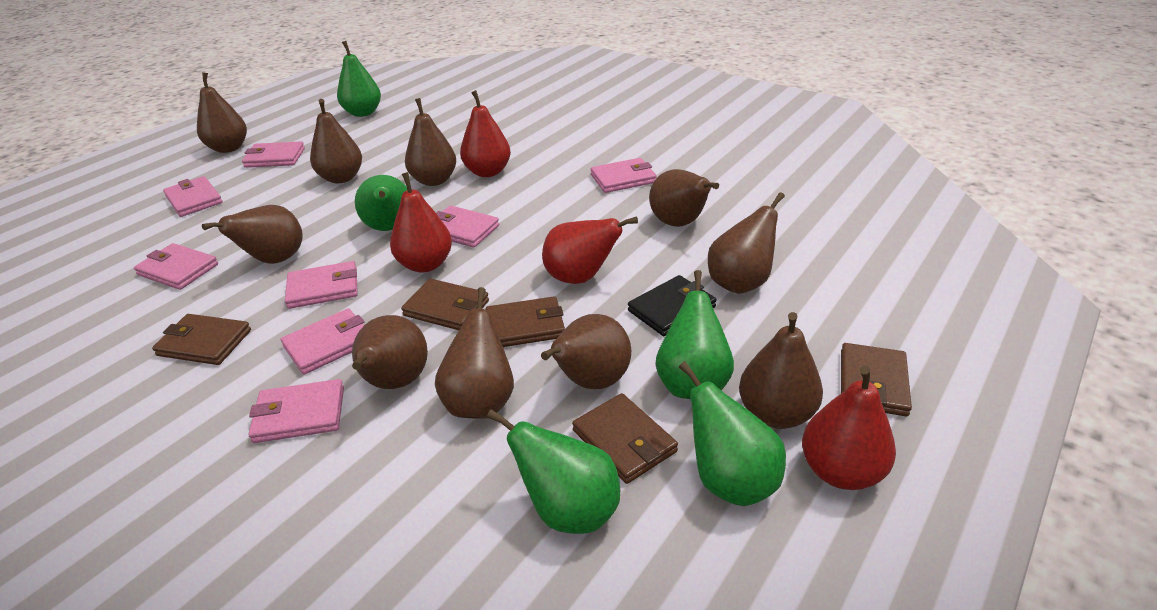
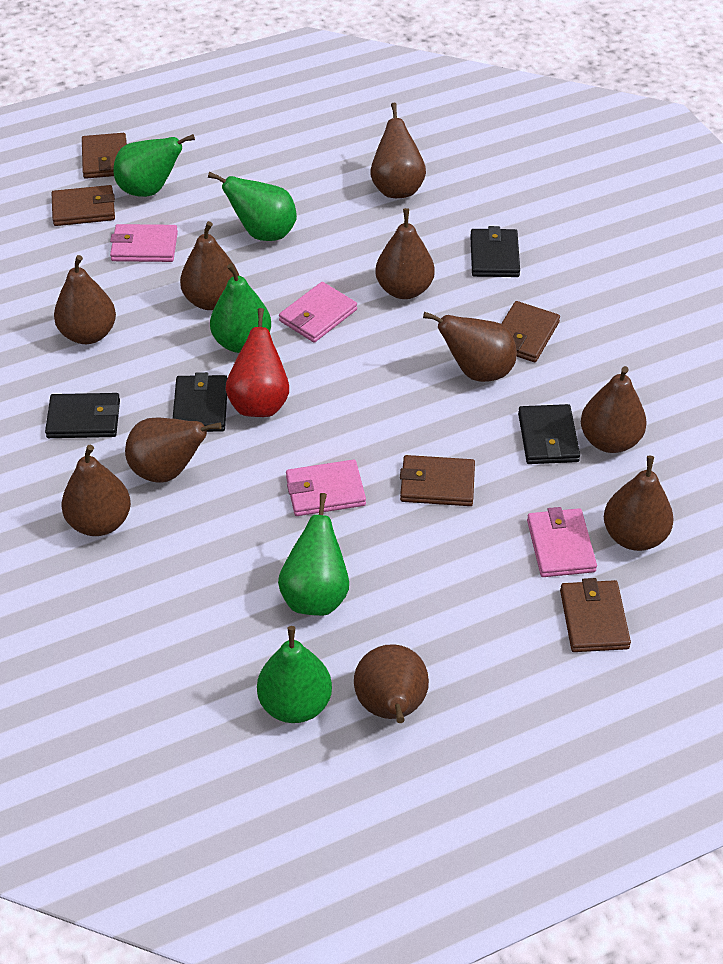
black wallet: 1 -> 4
pink wallet: 8 -> 4
red pear: 4 -> 1

